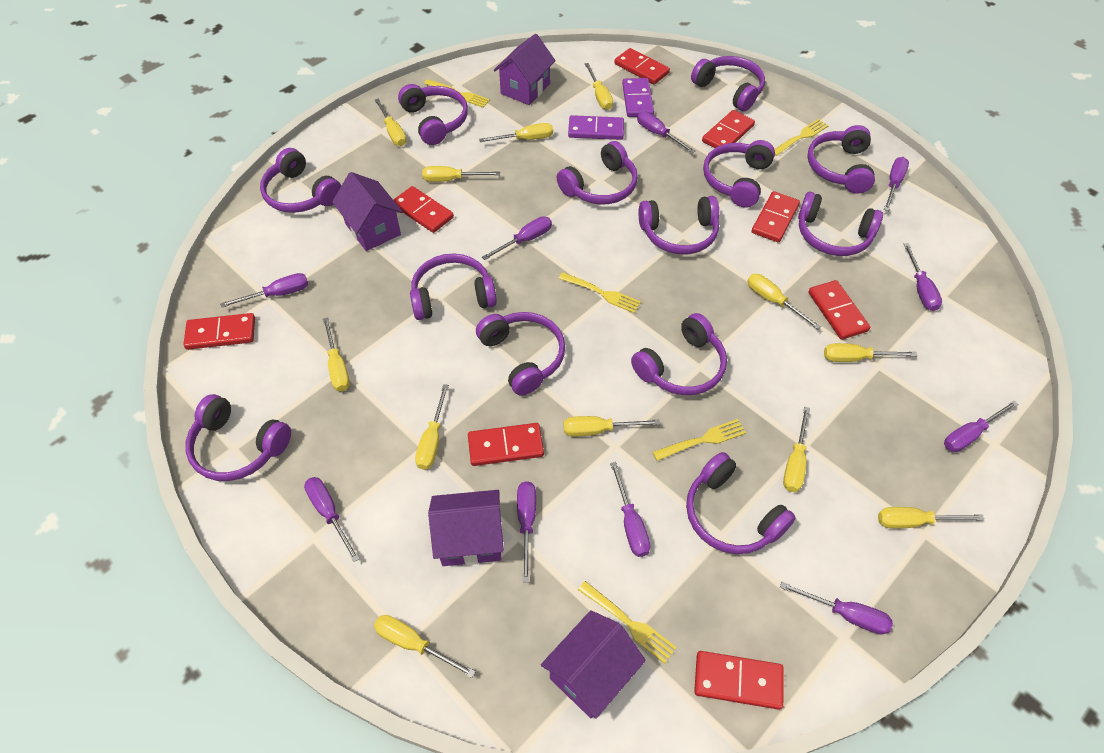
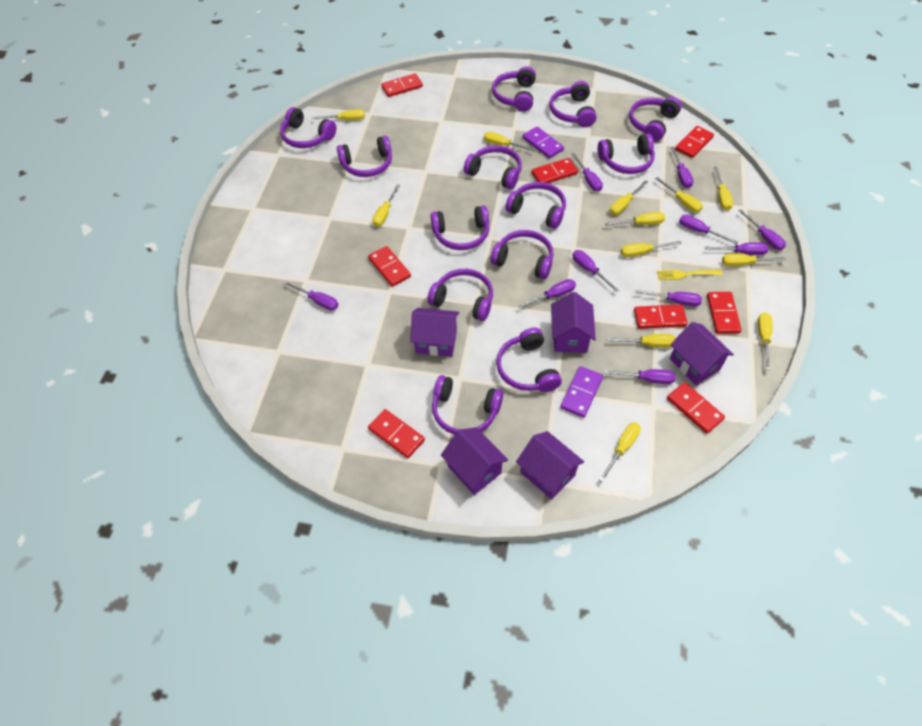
purple house: 4 -> 5
yellow fork: 5 -> 1

